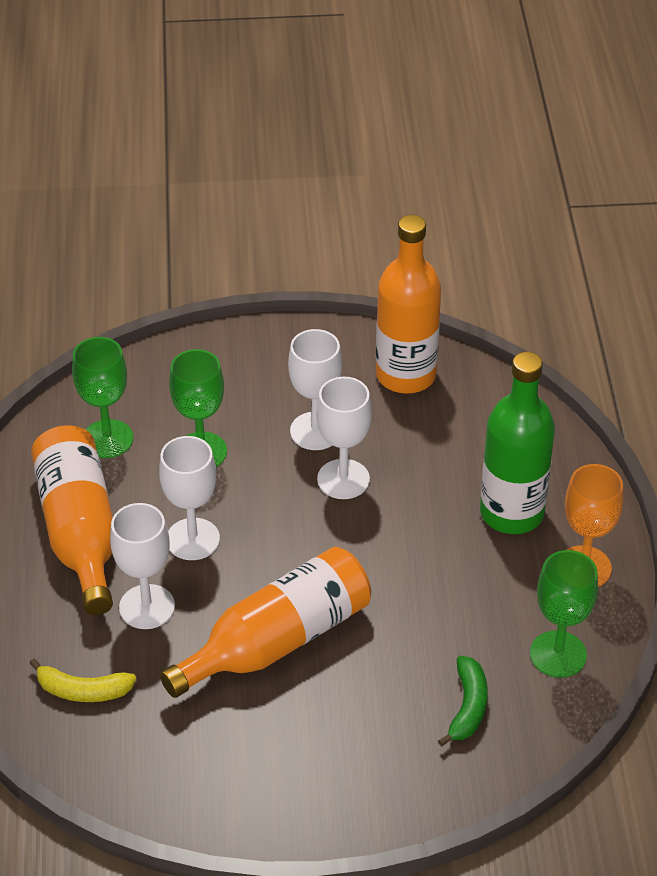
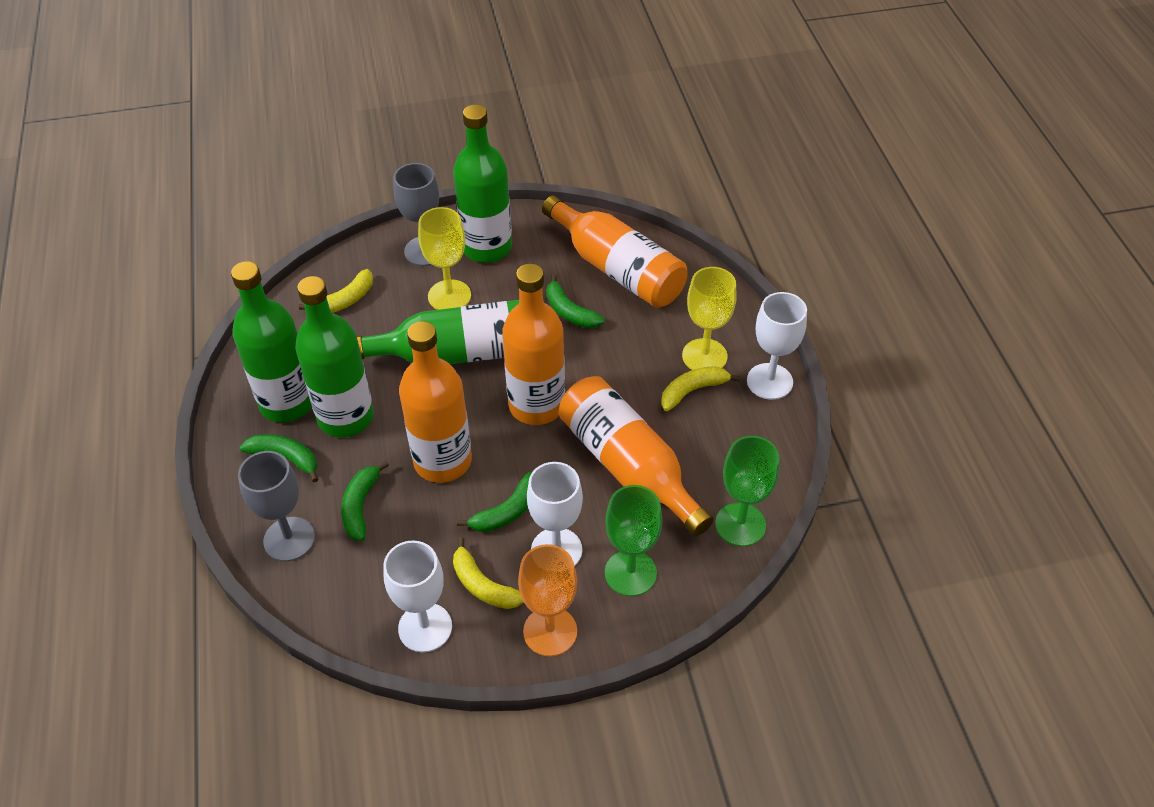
green banana: 1 -> 4
green bottle: 1 -> 4
green goblet: 3 -> 2
grey goblet: 0 -> 2
orange bottle: 3 -> 4
white goblet: 4 -> 3
yellow banana: 1 -> 3
yellow goblet: 0 -> 2

